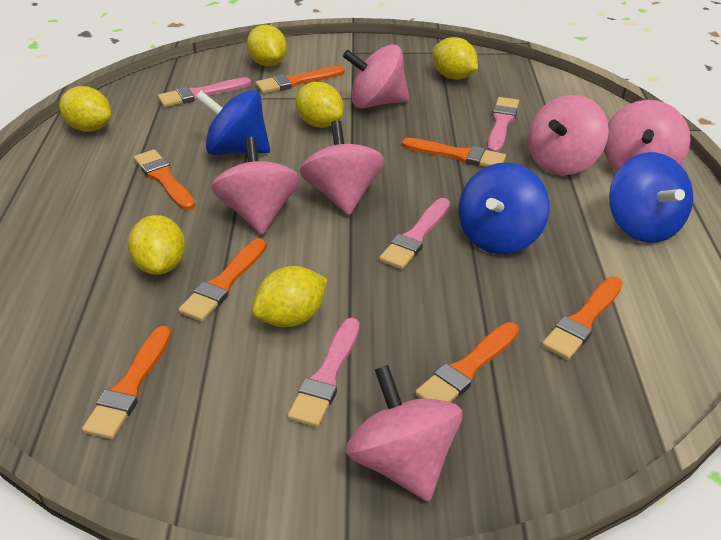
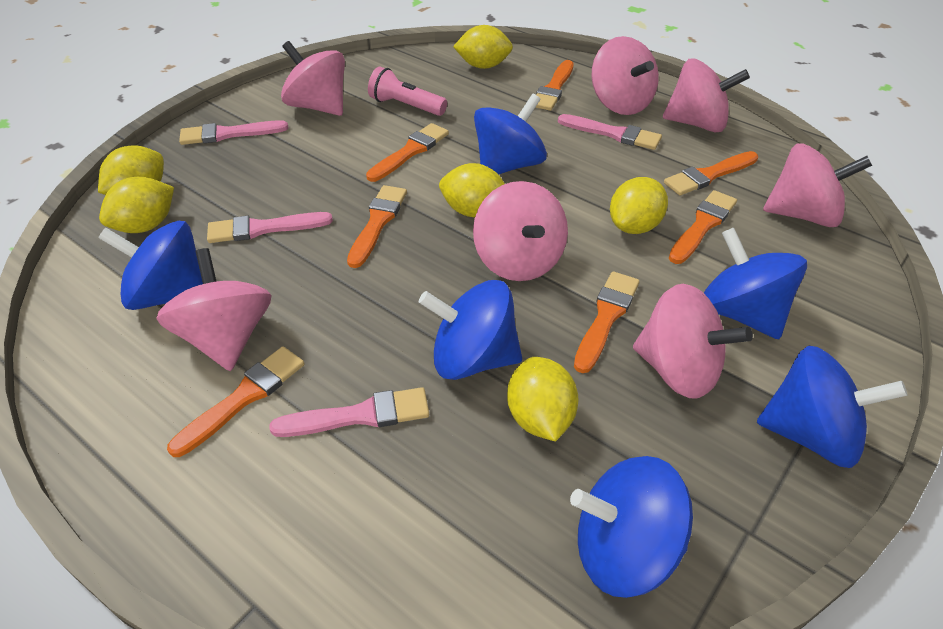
blue spinning top: 3 -> 6
pink flashlight: 0 -> 1
pink spinning top: 6 -> 7

